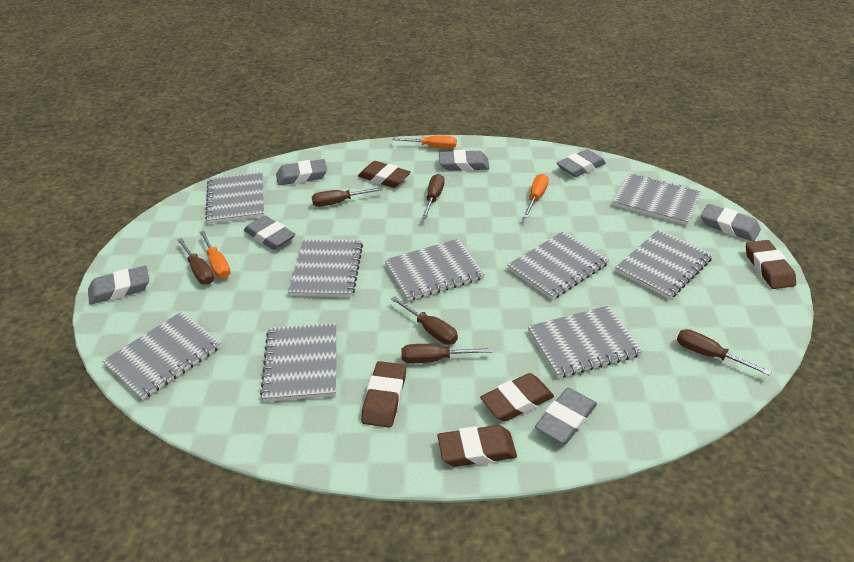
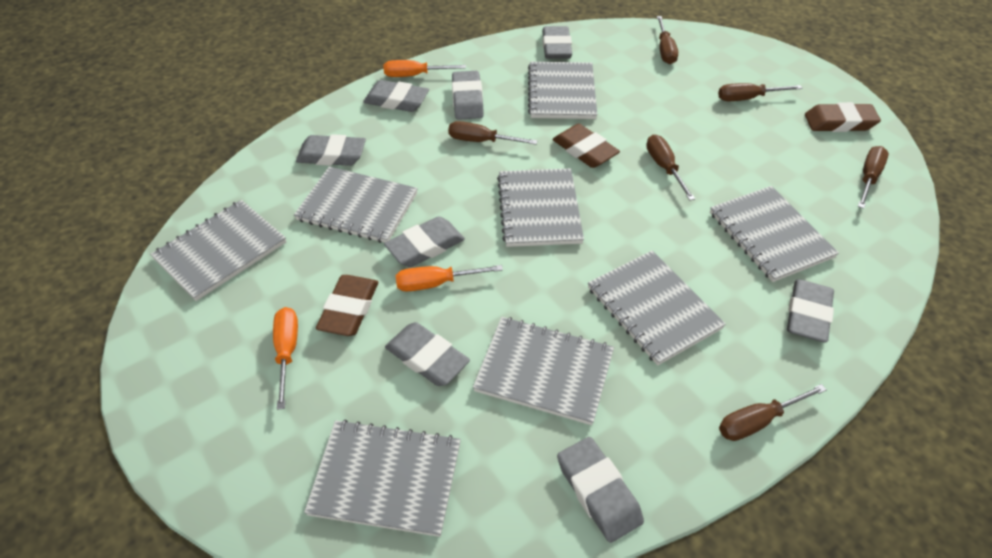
brown eraser: 5 -> 3
grey eraser: 7 -> 8
grey notebook: 9 -> 8

